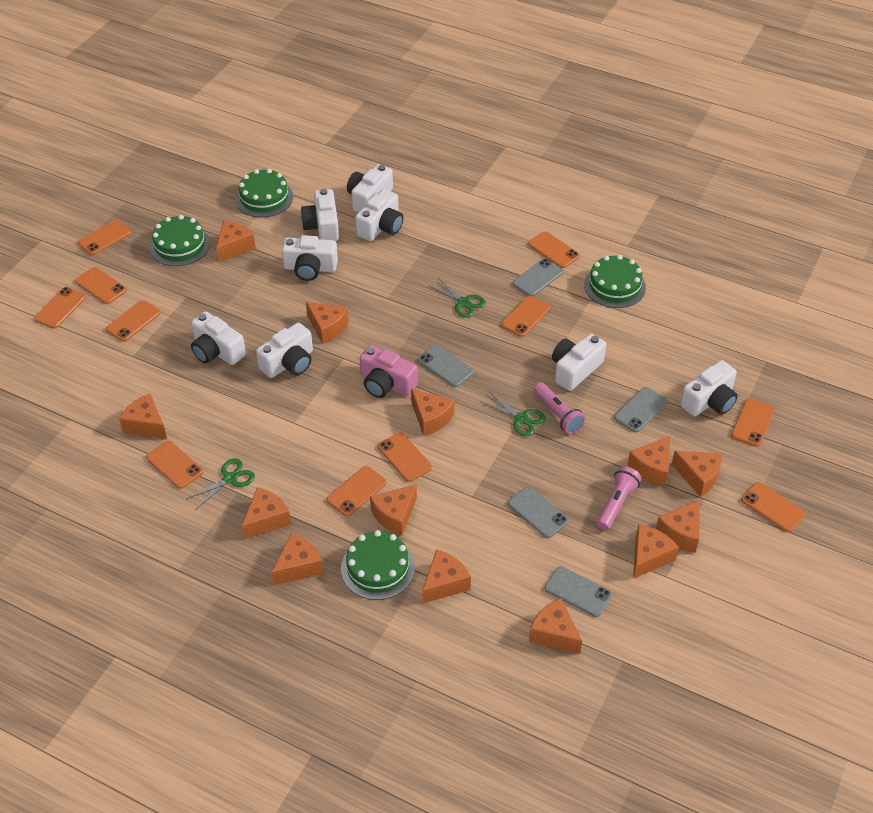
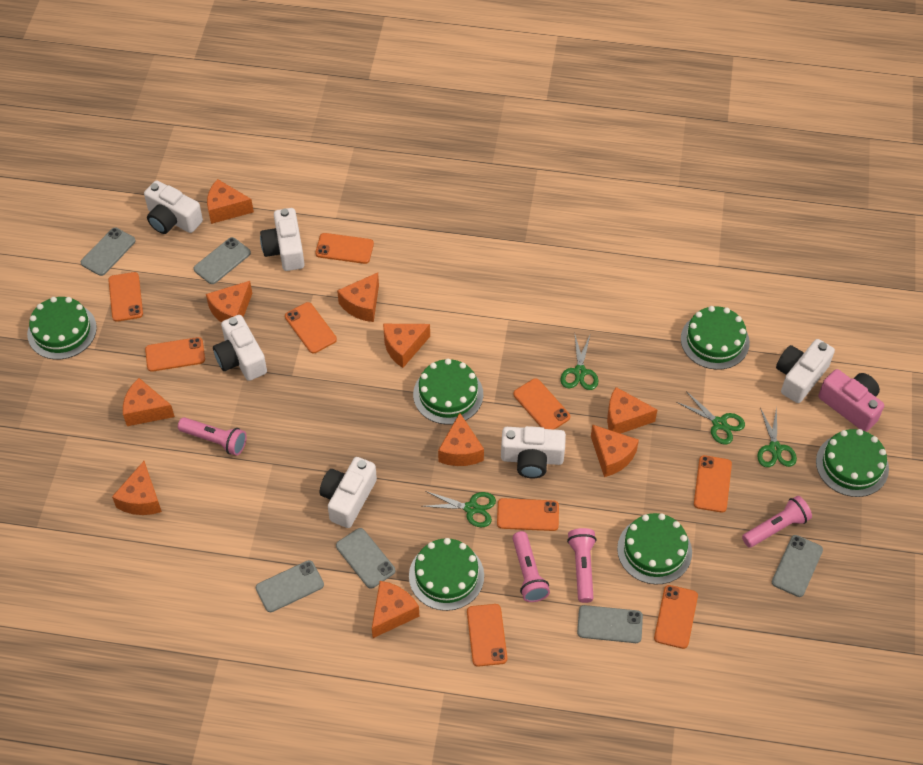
green cake: 4 -> 6
green scissors: 3 -> 4
grey phone: 5 -> 6
orange cheese: 13 -> 10
orange phone: 11 -> 9
pink flashlight: 2 -> 4
white camera: 8 -> 6

